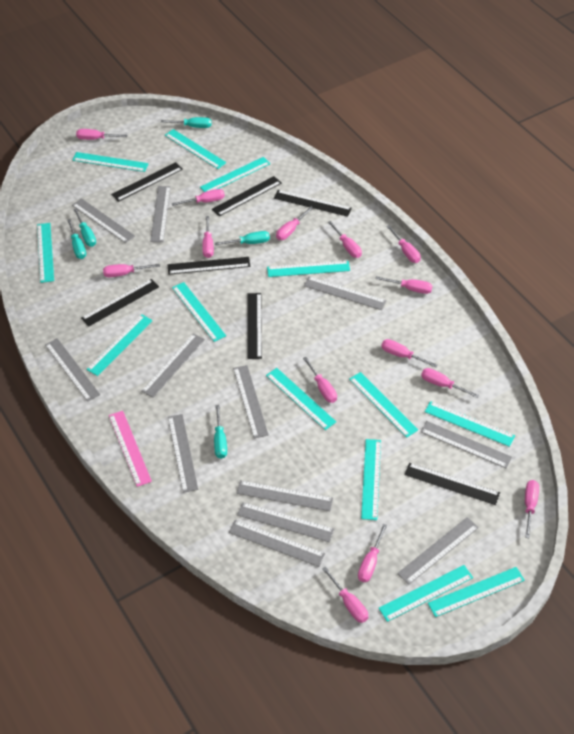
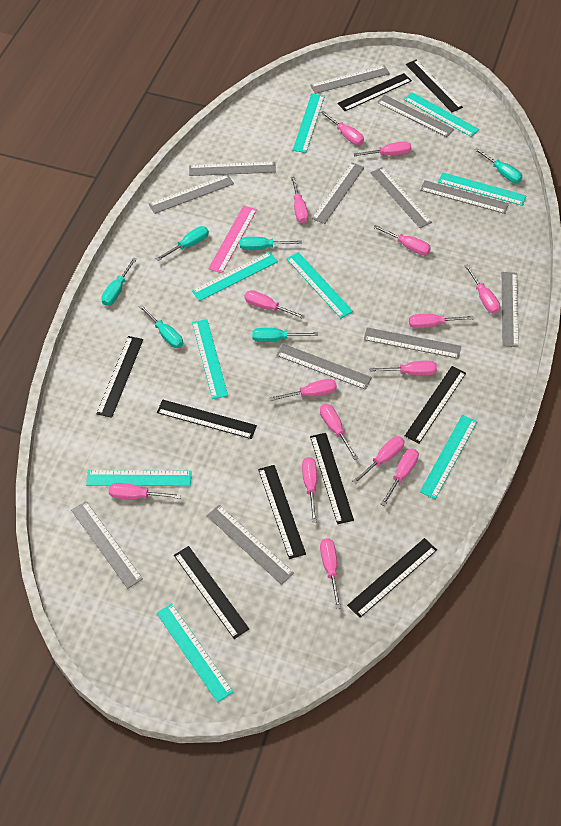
black ruler: 7 -> 9
pink screwdriver: 14 -> 15
turquoise ruler: 13 -> 9
turquoise screwdriver: 5 -> 6

